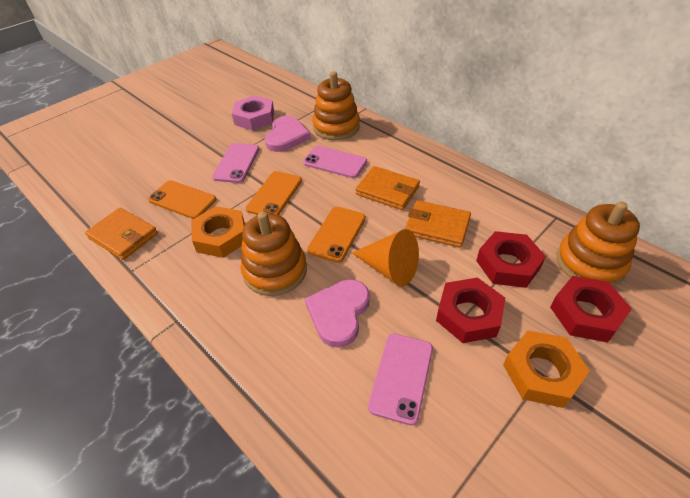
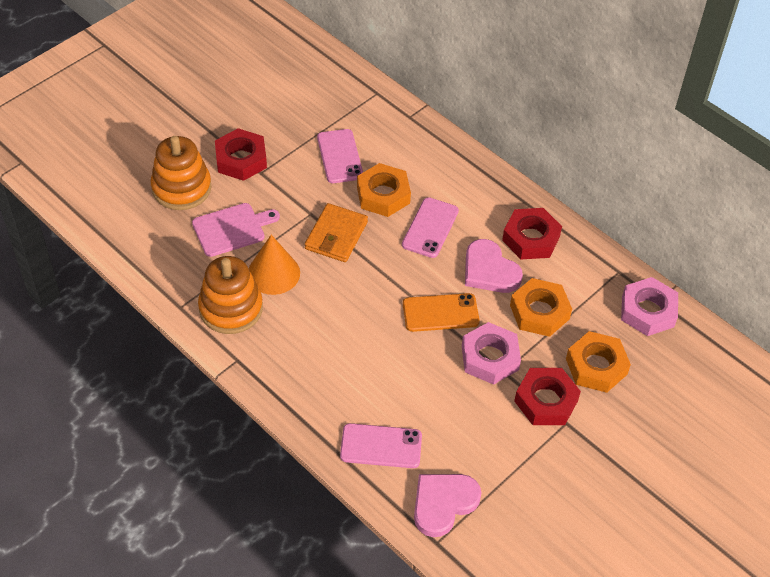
orange nut: 2 -> 3
orange phone: 3 -> 1
orange stacking toy: 3 -> 2
orange wallet: 3 -> 1
pink cutting board: 0 -> 1
pink nut: 1 -> 2

